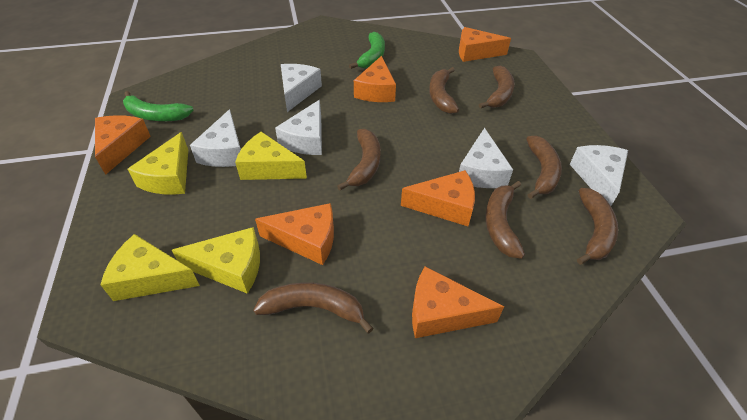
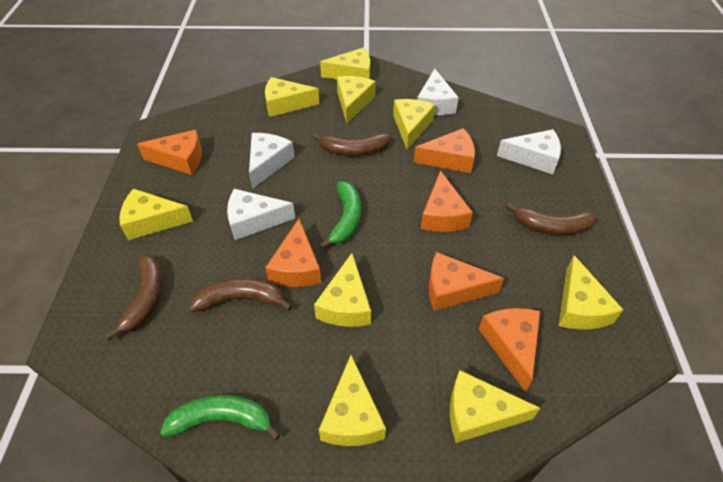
brown banana: 7 -> 4
white cheese: 5 -> 4
yellow cheese: 4 -> 9

